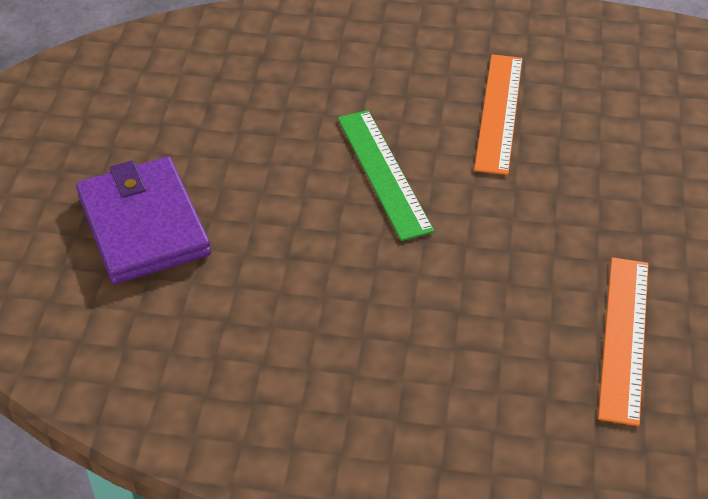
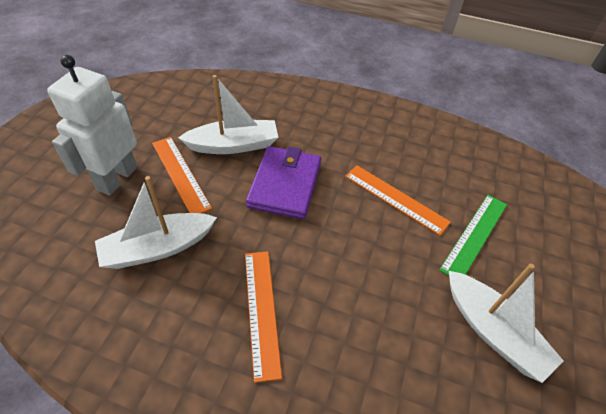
orange ruler: 2 -> 3
white boat: 0 -> 3
white robot: 0 -> 1

